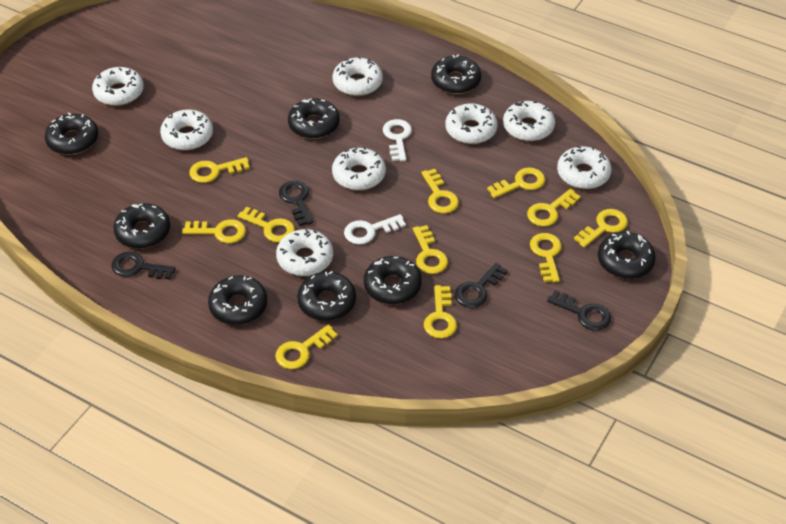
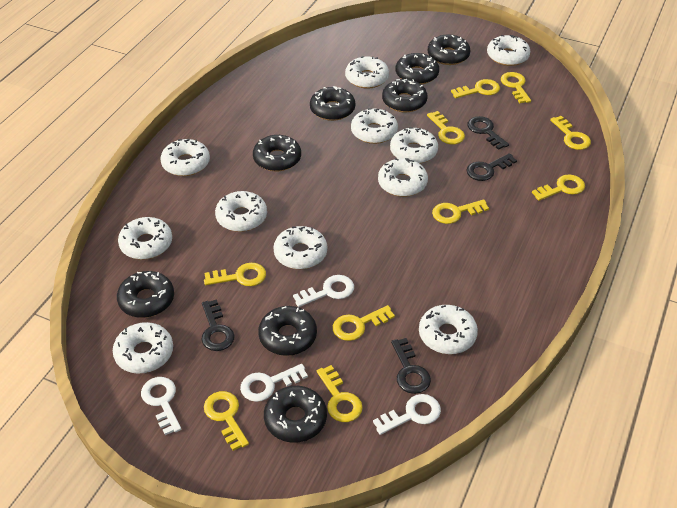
white donut: 8 -> 11
white key: 2 -> 4
yellow key: 11 -> 10

